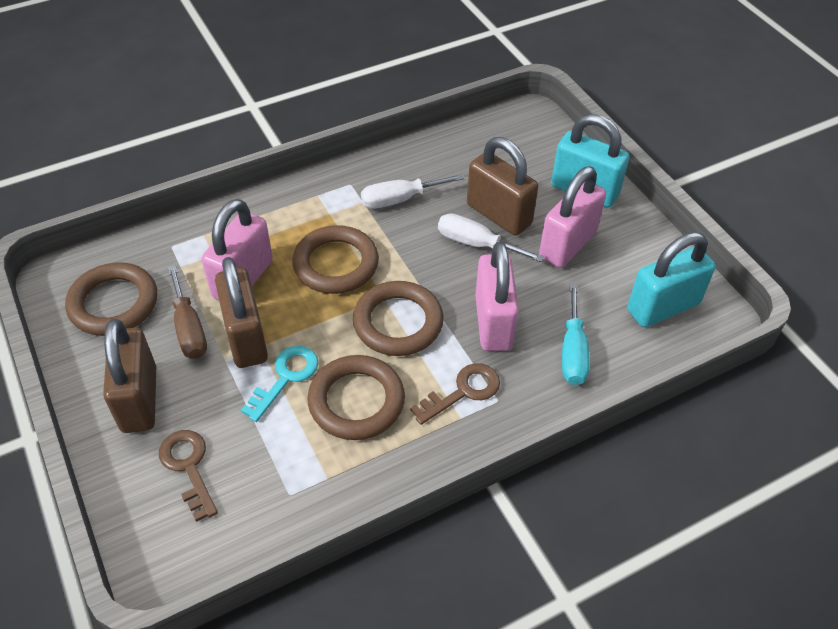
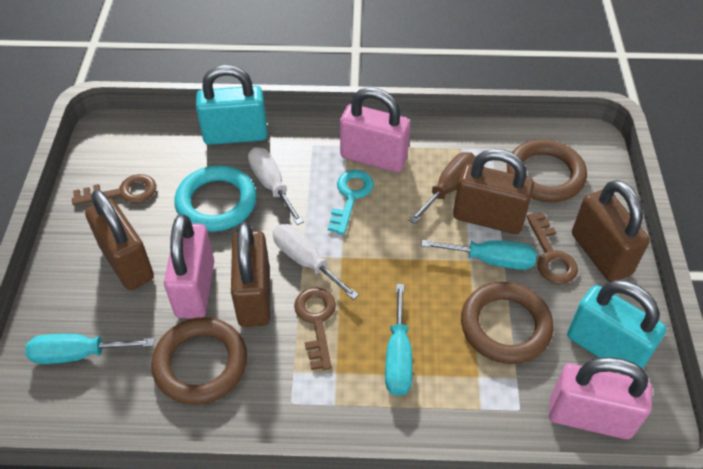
brown key: 2 -> 3
brown padlock: 3 -> 4
brown ring: 4 -> 3
turquoise ring: 0 -> 1
turquoise screwdriver: 1 -> 3

